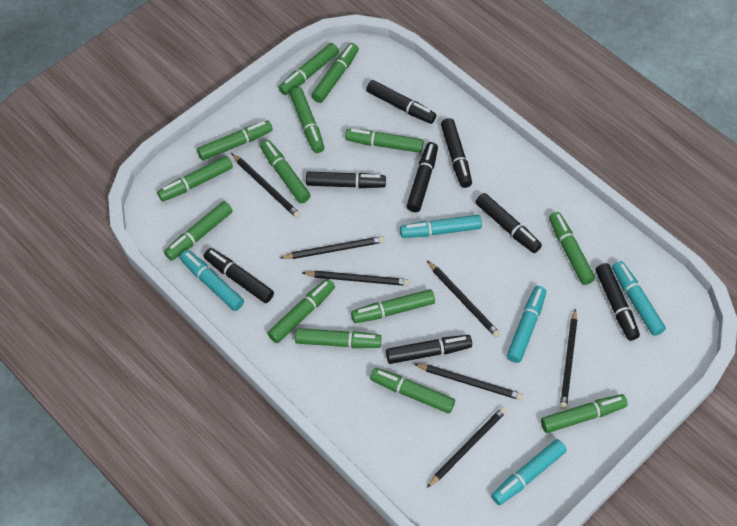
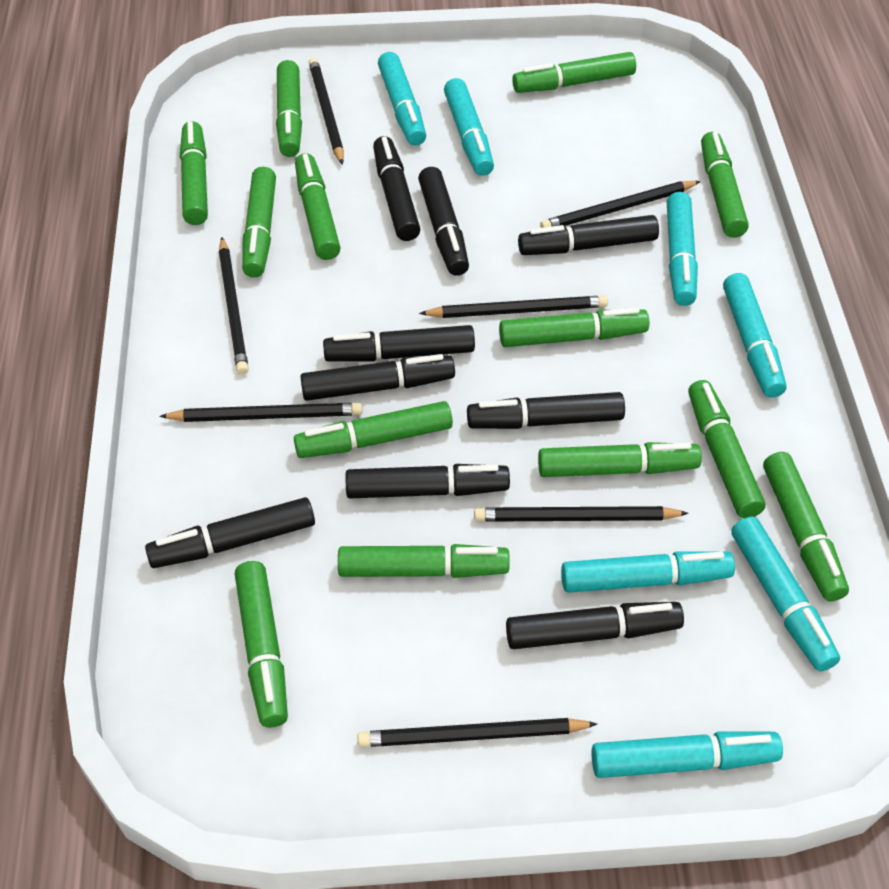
black marker: 8 -> 9
green marker: 14 -> 13
turquoise marker: 5 -> 7

